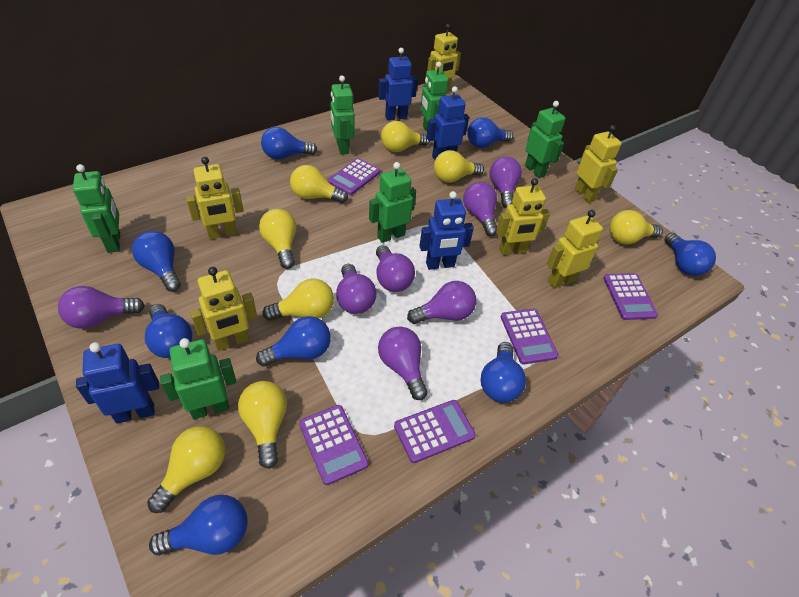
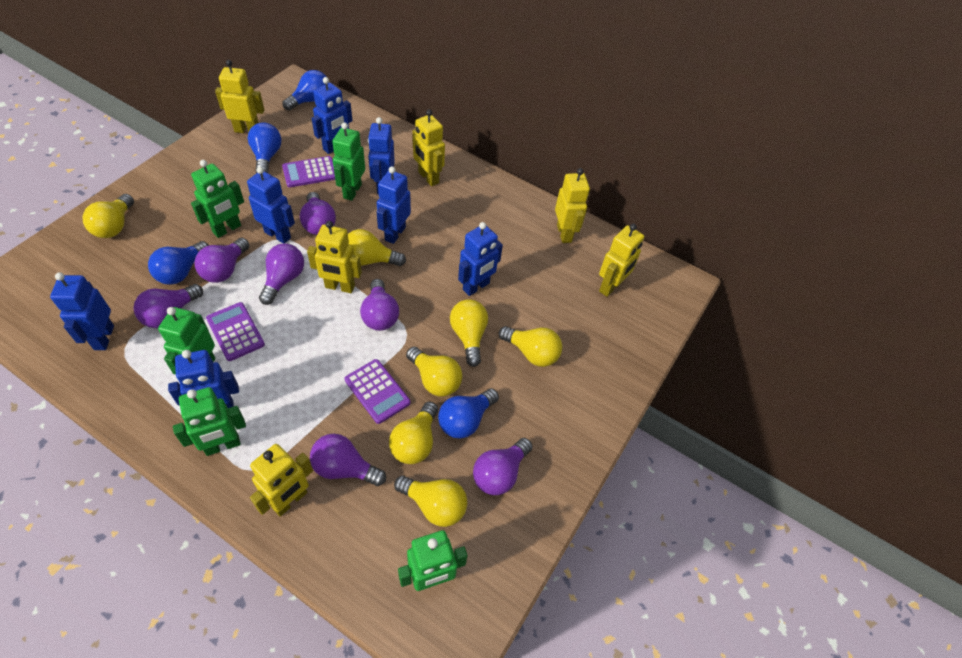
blue light bulb: 8 -> 4
blue robot: 4 -> 7
green robot: 6 -> 5
purple calculator: 5 -> 3
yellow light bulb: 8 -> 7

